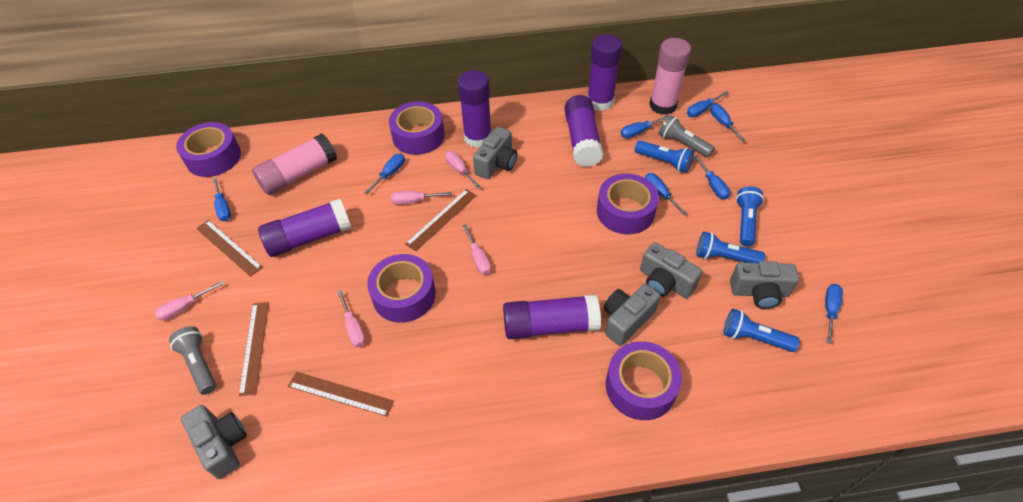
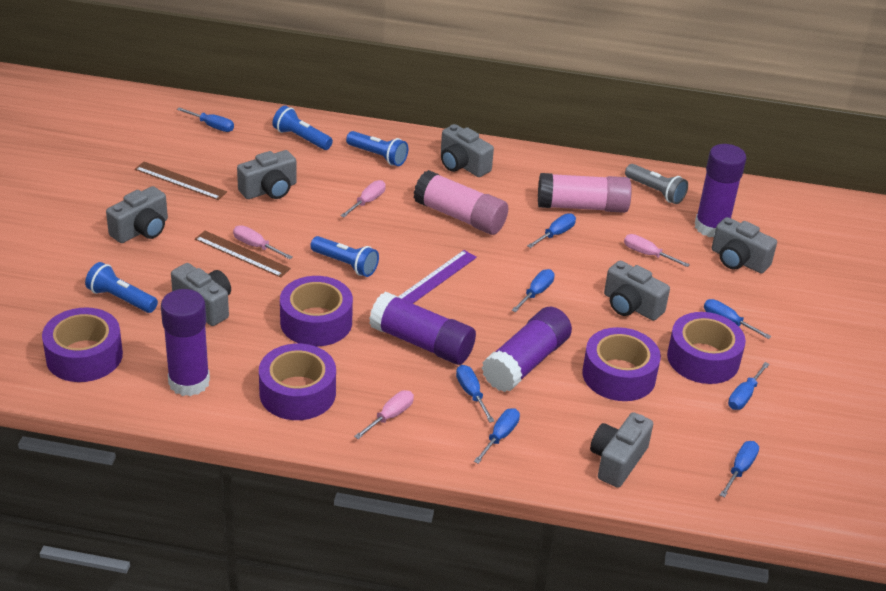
brown ruler: 4 -> 2
grey camera: 5 -> 7
grey flashlight: 2 -> 1
pink screwdriver: 5 -> 4
purple glue stick: 5 -> 4
purple ruler: 0 -> 1

